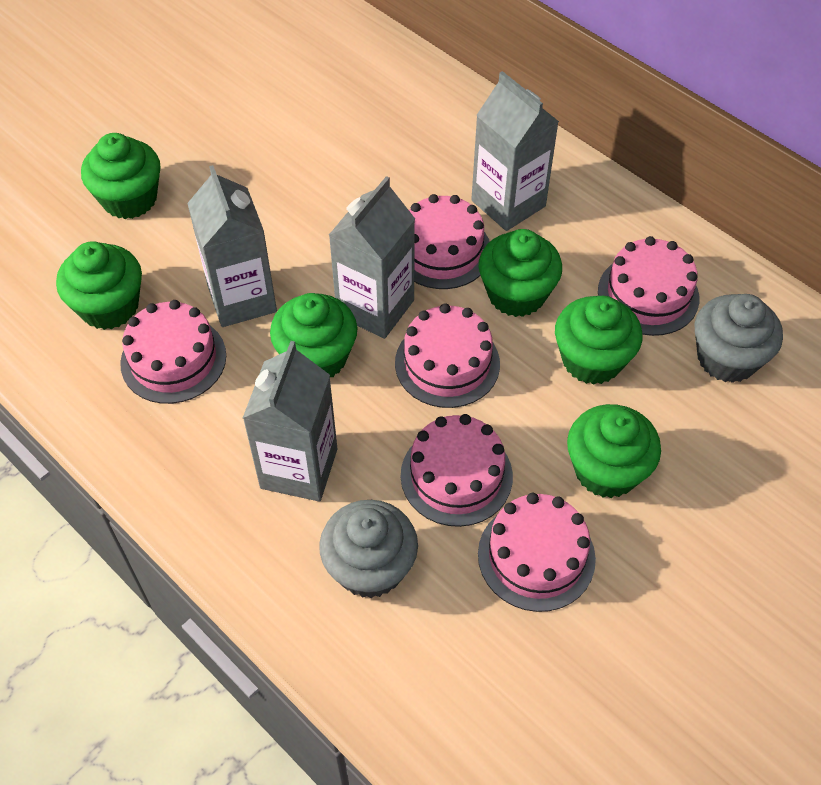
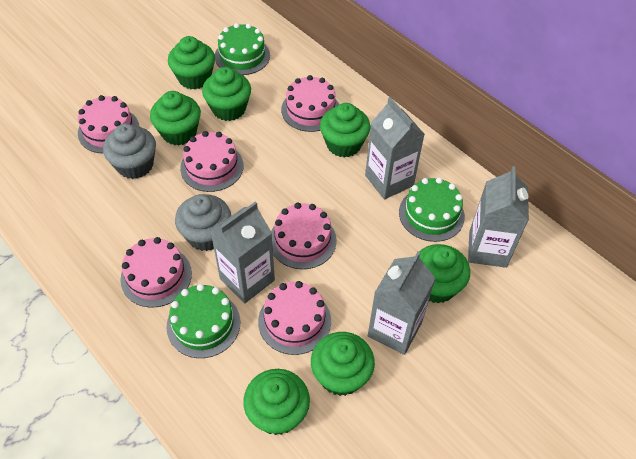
green cake: 0 -> 3
green cupcake: 6 -> 7

